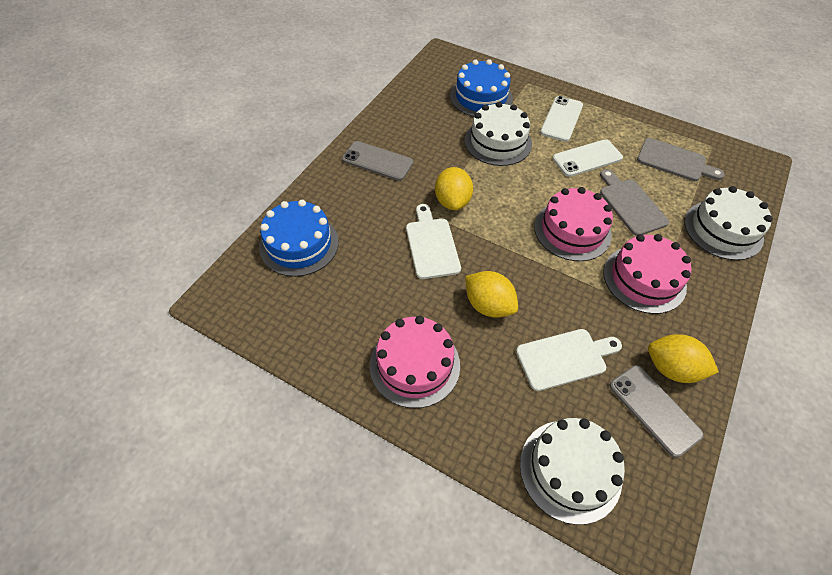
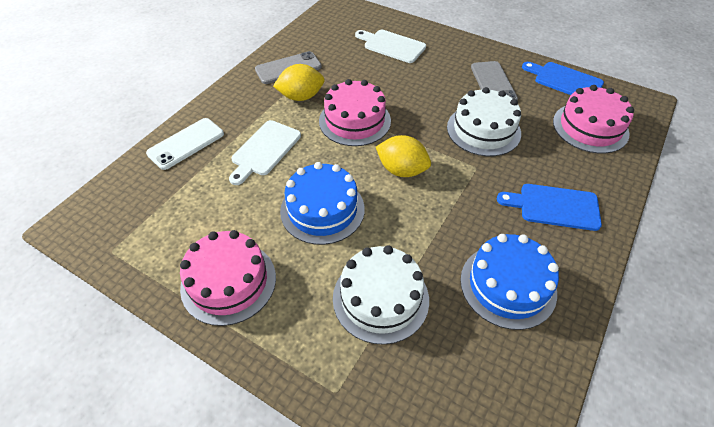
blue cutting board: 0 -> 2
grey cutting board: 2 -> 0
white cake: 3 -> 2
white phone: 2 -> 1
yellow lemon: 3 -> 2

